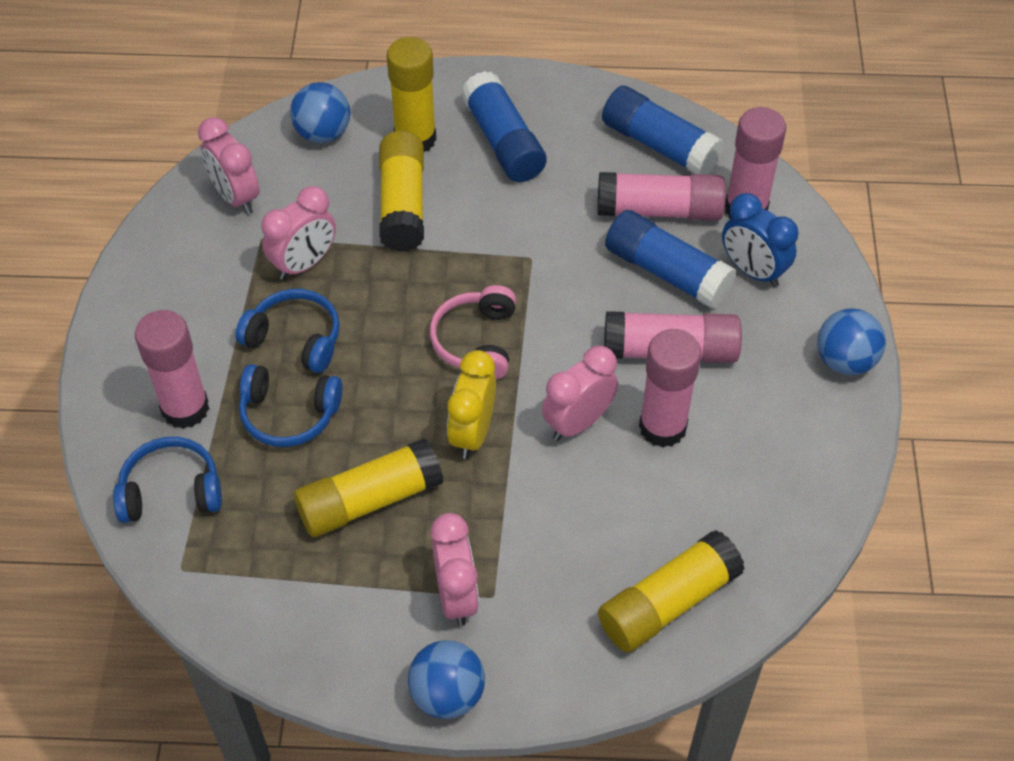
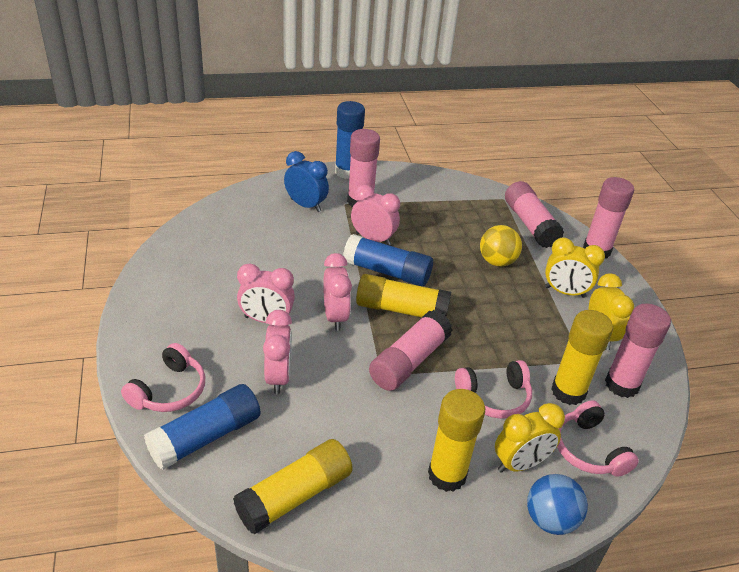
blue ball: 3 -> 1
blue headphones: 3 -> 0
pink headphones: 1 -> 3
yellow ball: 0 -> 1
yellow clock: 1 -> 3

